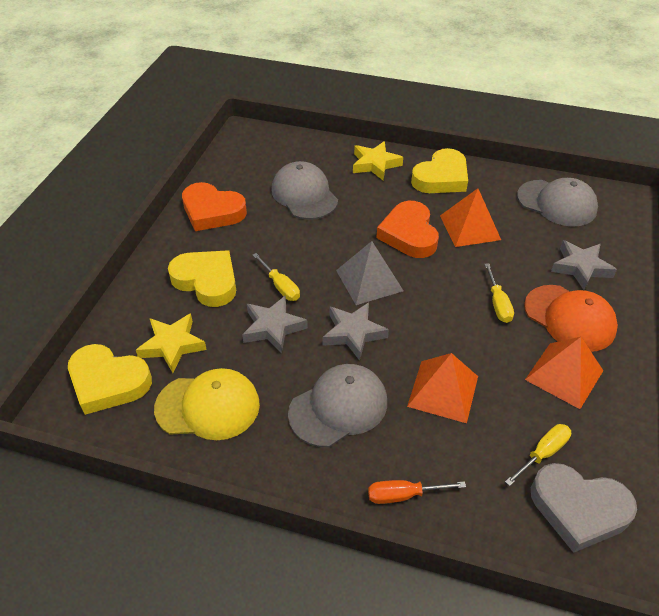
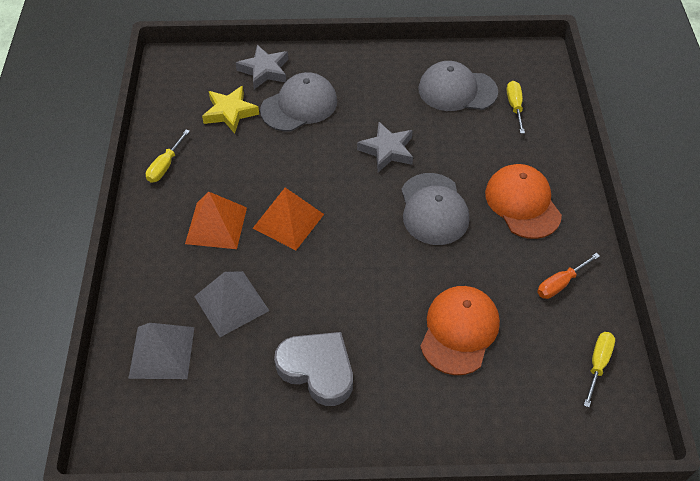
grey pyramid: 1 -> 2
grey star: 3 -> 2
orange cap: 1 -> 2
orange heart: 2 -> 0
orange pyramid: 3 -> 2
yellow cap: 1 -> 0
yellow heart: 3 -> 0
yellow star: 2 -> 1

